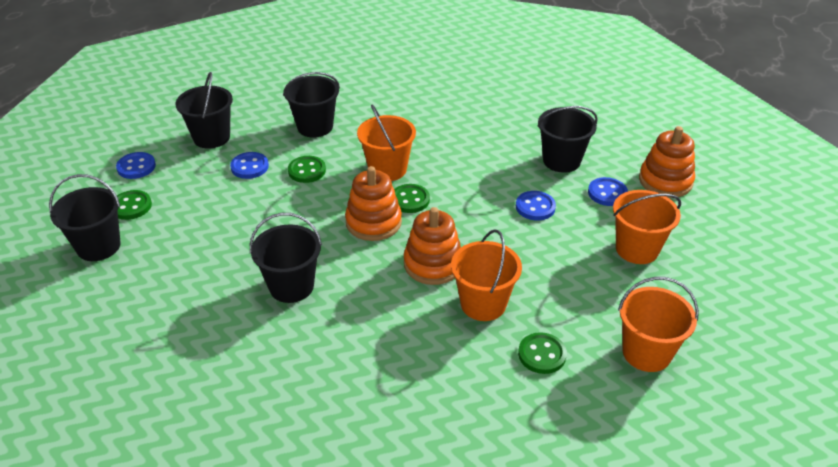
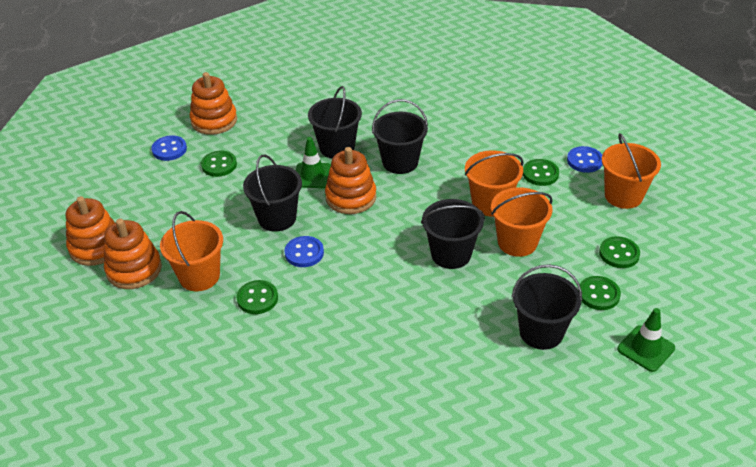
blue button: 4 -> 3
green button: 4 -> 5
green traffic cone: 0 -> 2
orange stacking toy: 3 -> 4

